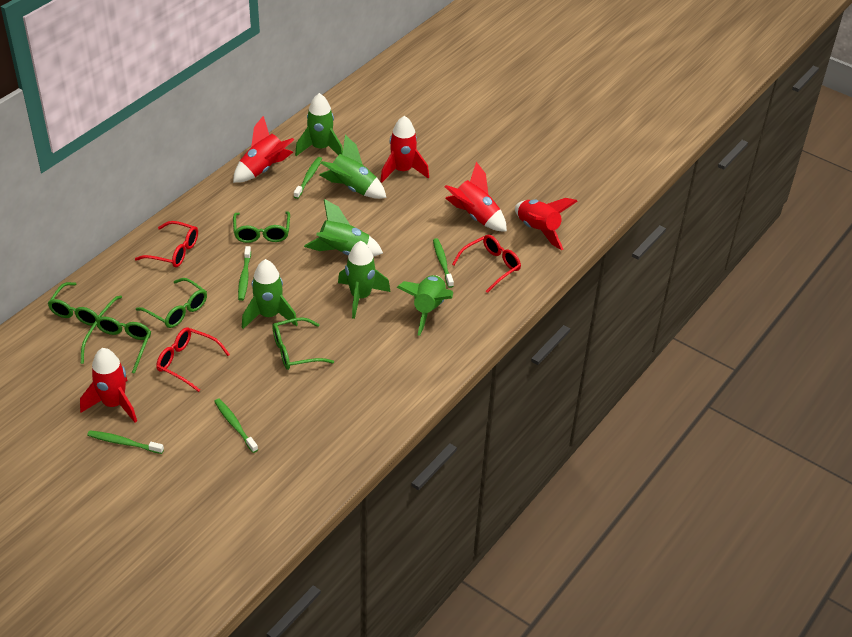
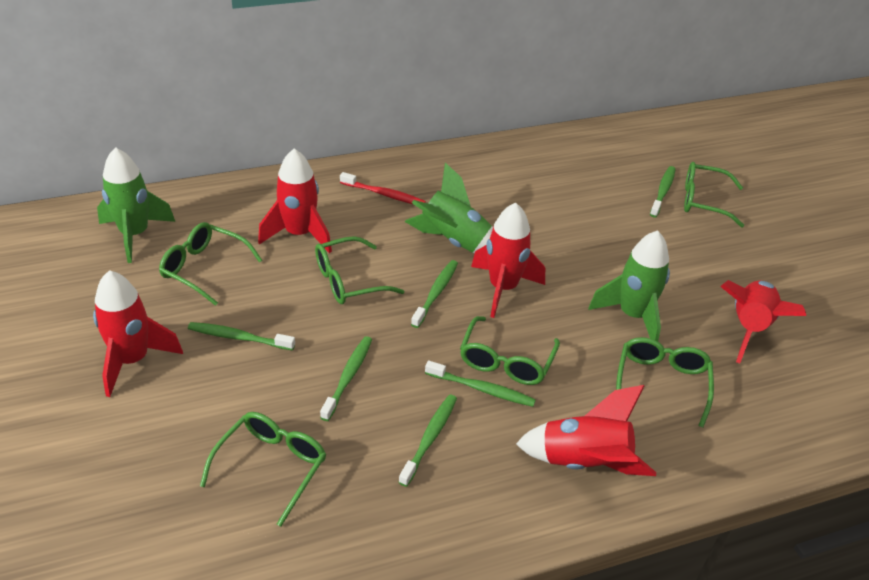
green glasses: 5 -> 6
green rocket: 6 -> 3
green toothbrush: 5 -> 6
red glasses: 3 -> 0
red toothbrush: 0 -> 1

